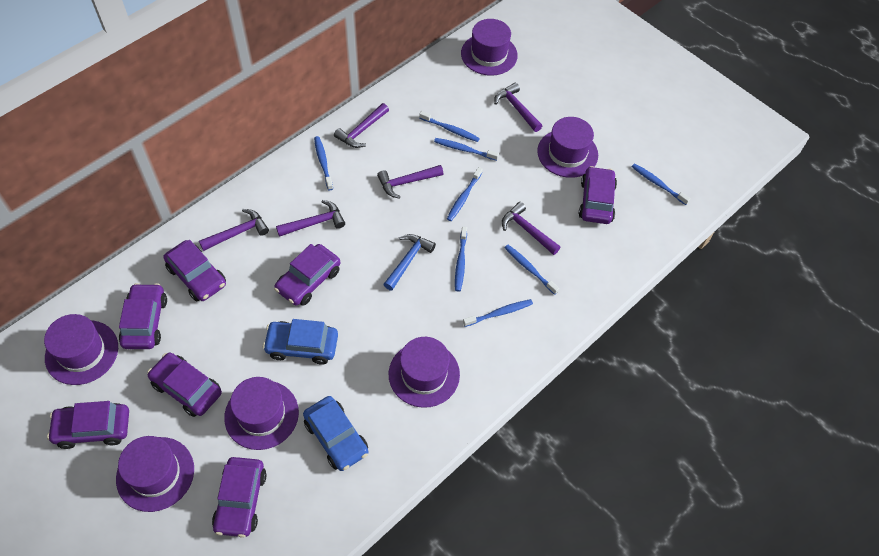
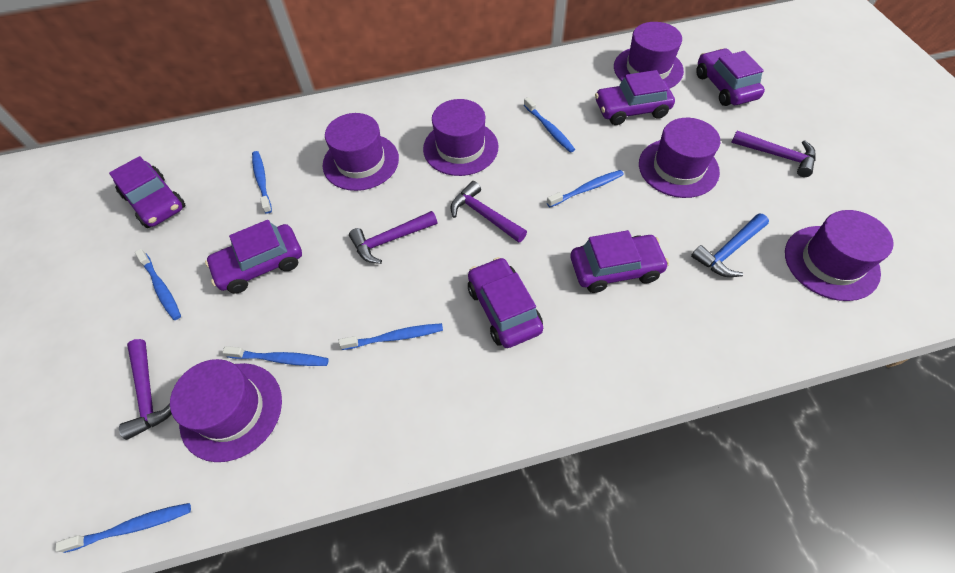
blue car: 2 -> 0
blue toothbrush: 8 -> 7
purple car: 7 -> 6
purple hammer: 6 -> 4

